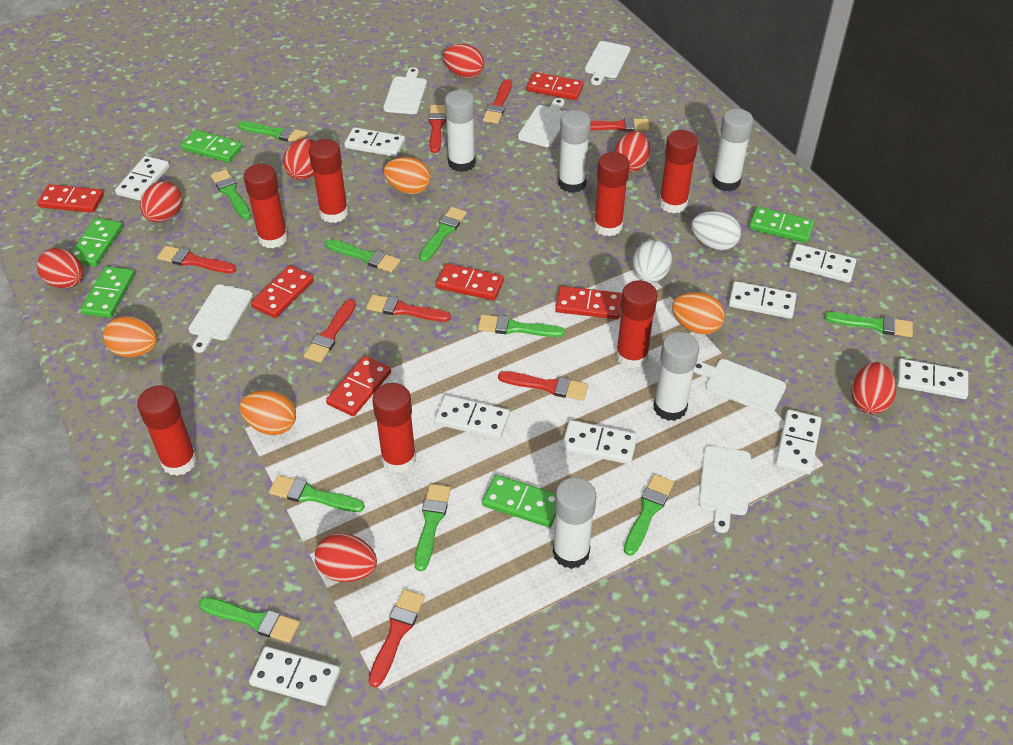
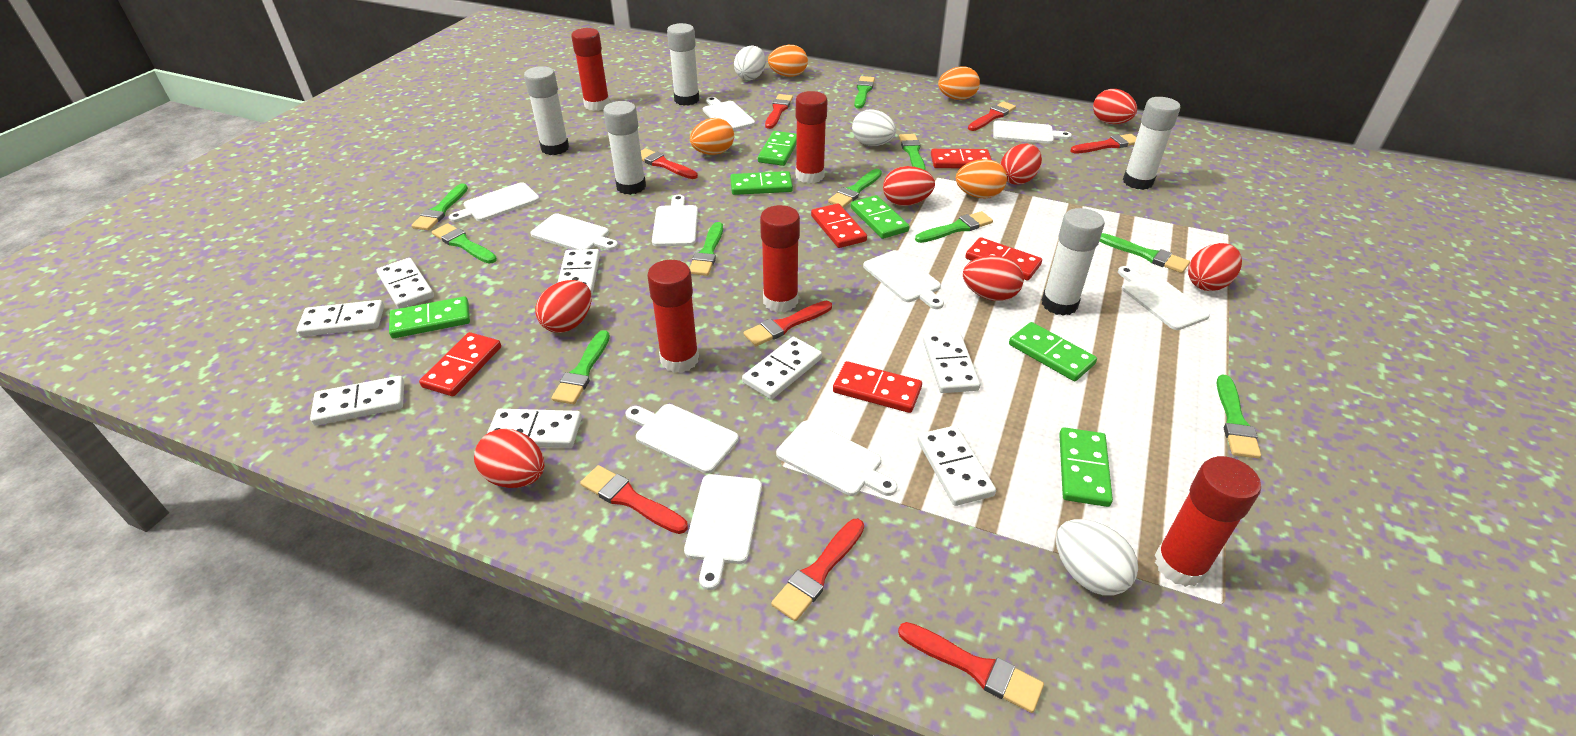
green domino: 5 -> 6
red domino: 6 -> 5
red glue stick: 7 -> 5
white cutting board: 6 -> 10
white domino: 9 -> 8
white egg: 2 -> 3

